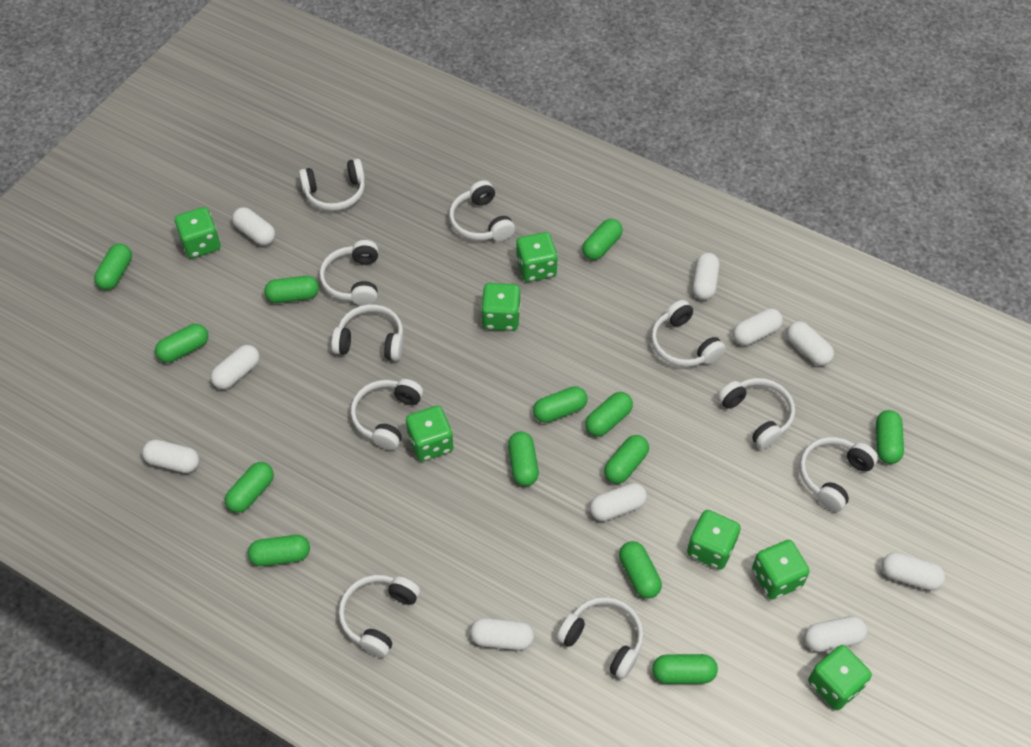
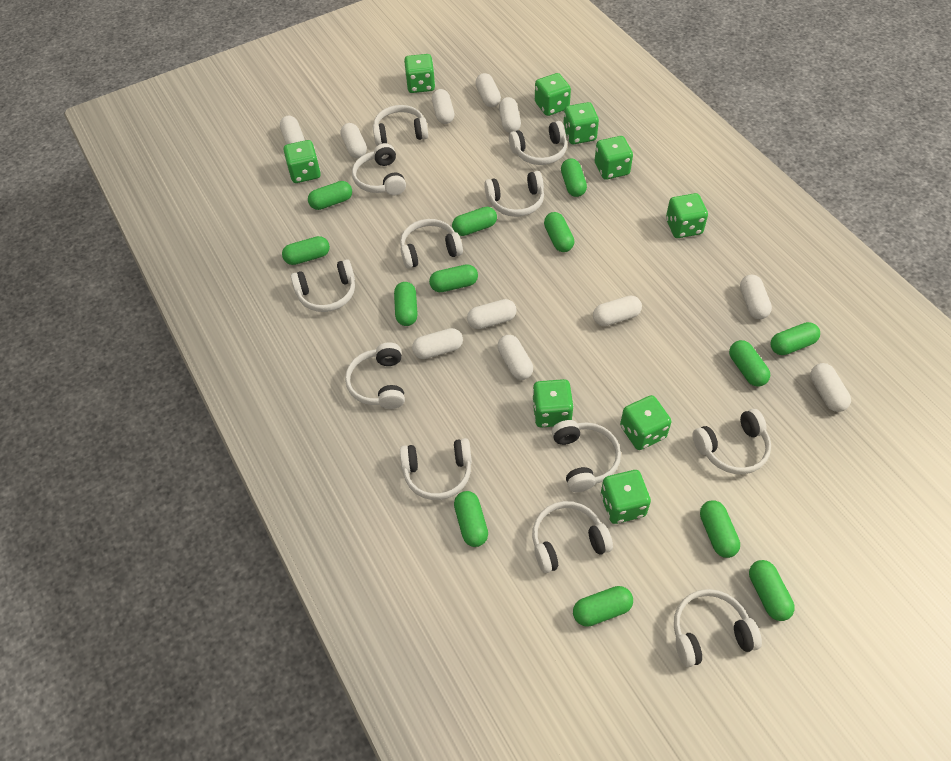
green dice: 7 -> 9
white capsule: 10 -> 11
white headphones: 10 -> 12

